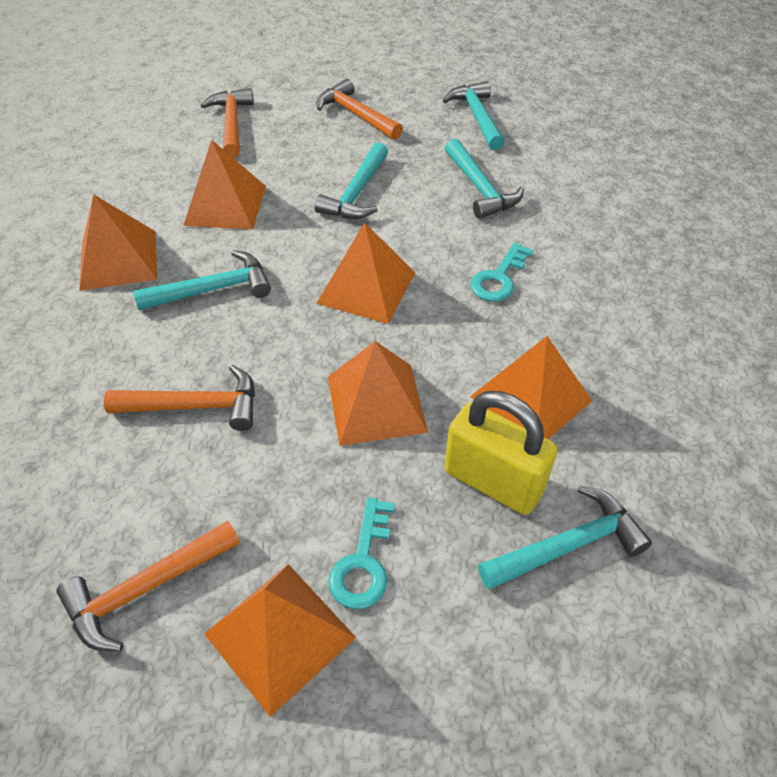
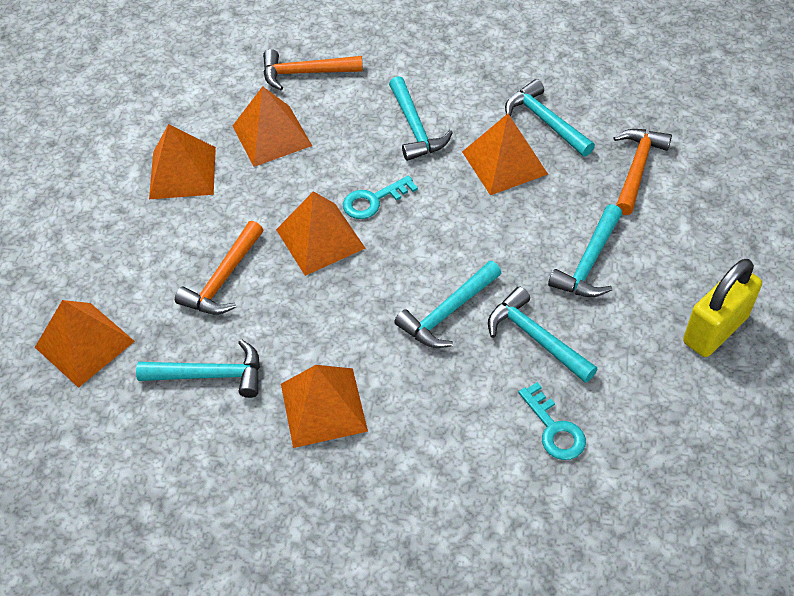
orange hammer: 4 -> 3
turquoise hammer: 5 -> 6

